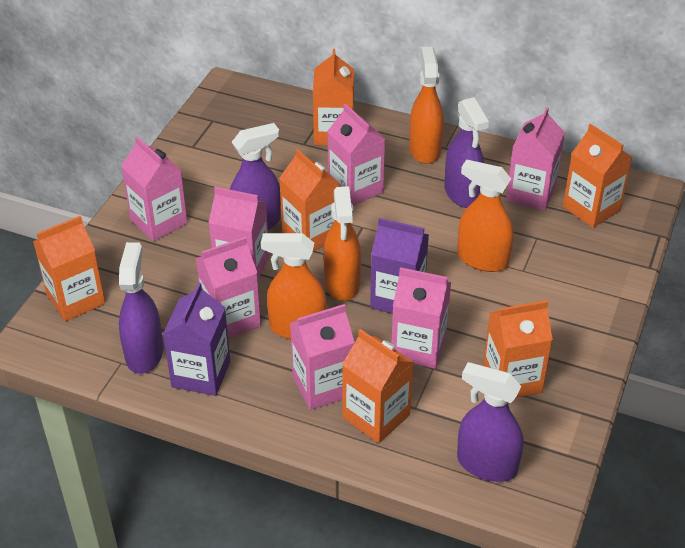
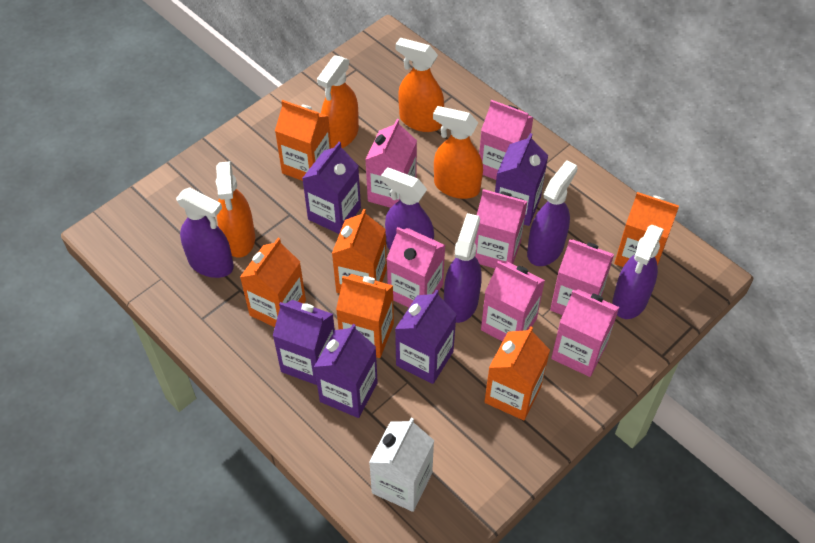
purple carton: 2 -> 5
purple spray bottle: 4 -> 5
white carton: 0 -> 1

